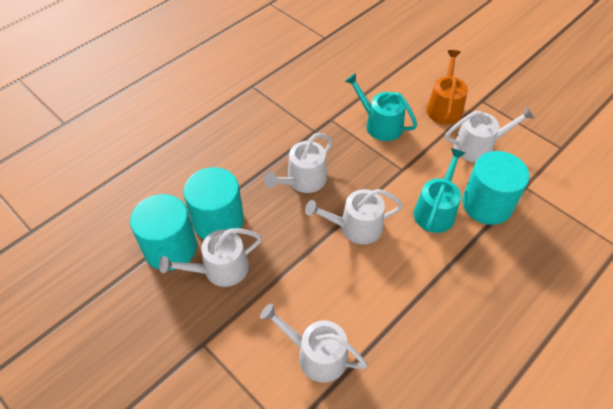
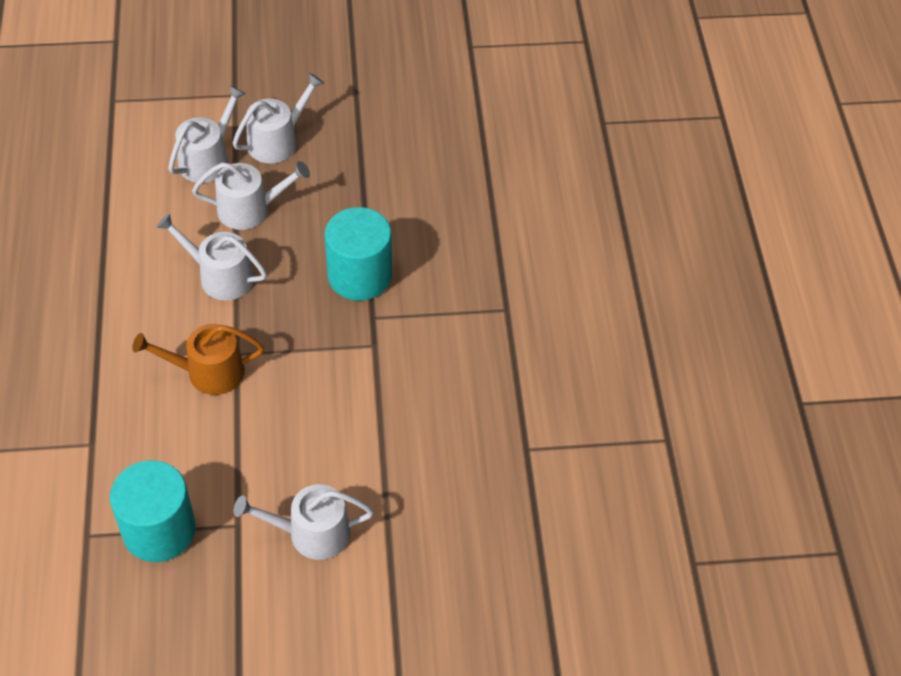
turquoise cylinder: 3 -> 2
turquoise watering can: 2 -> 0

